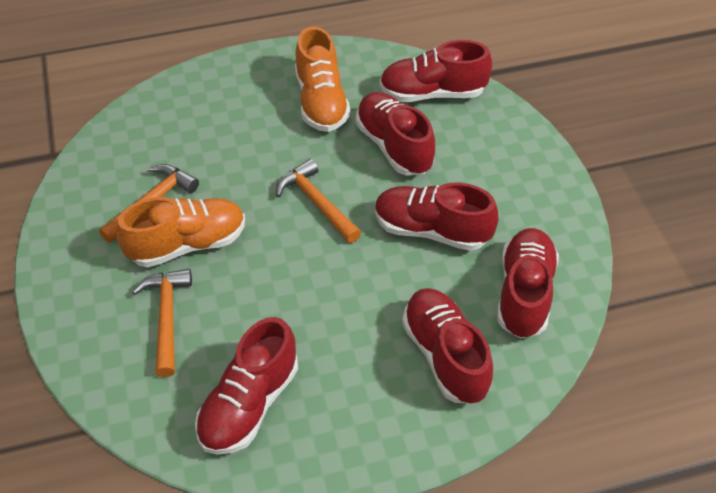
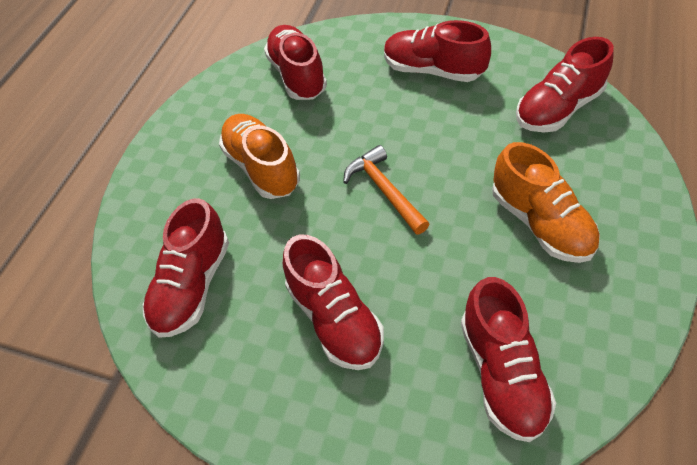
orange hammer: 3 -> 1

